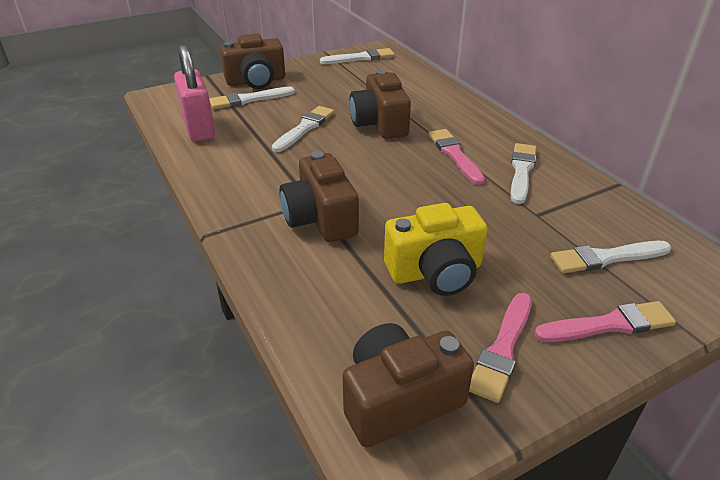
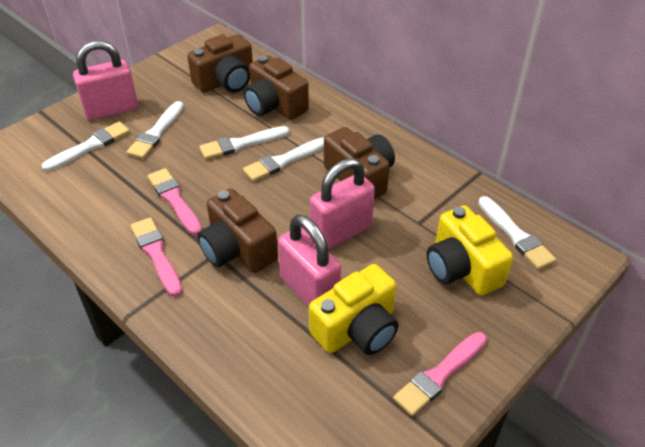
pink padlock: 1 -> 3
yellow camera: 1 -> 2

